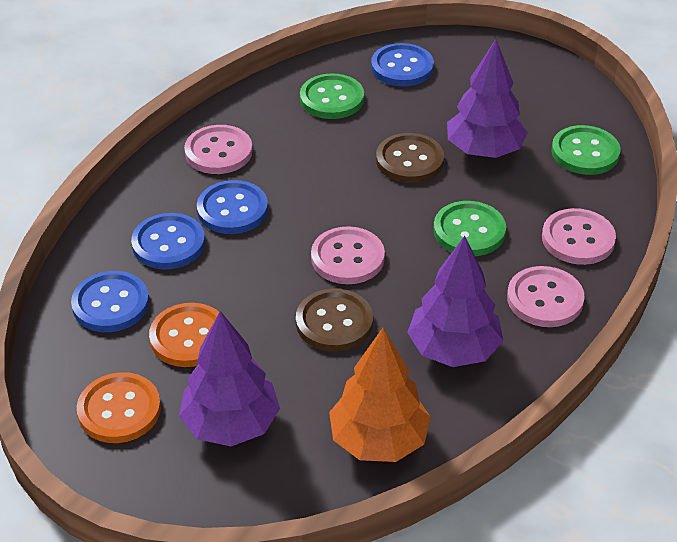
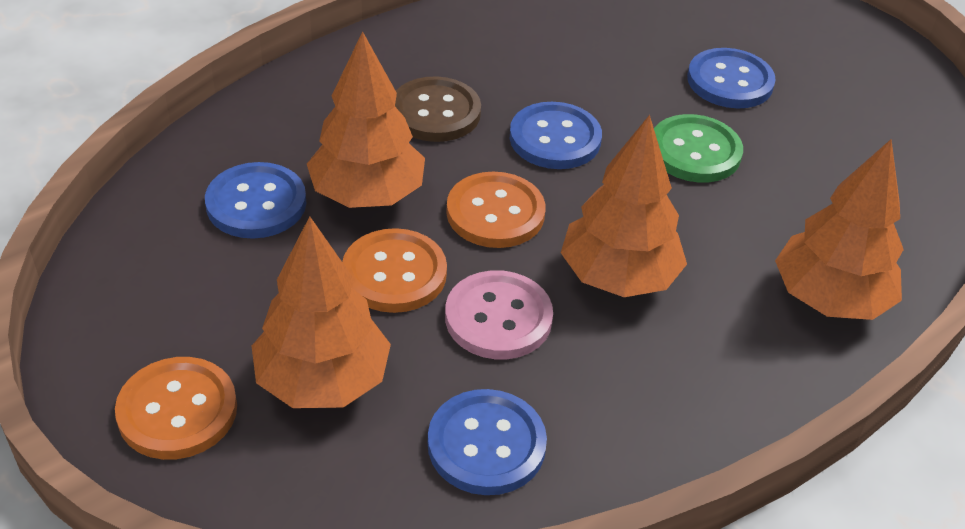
brown button: 2 -> 1
green button: 3 -> 1
orange button: 2 -> 3
orange tree: 1 -> 4
pink button: 4 -> 1
purple tree: 3 -> 0

